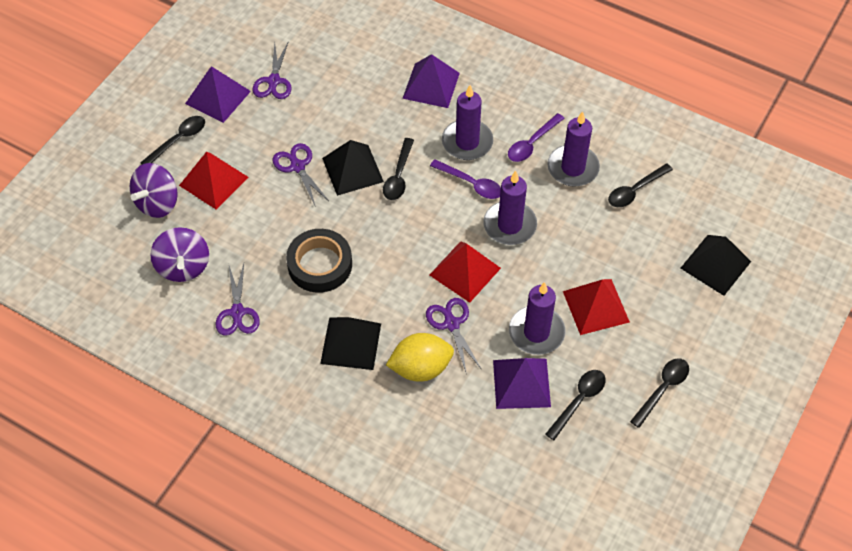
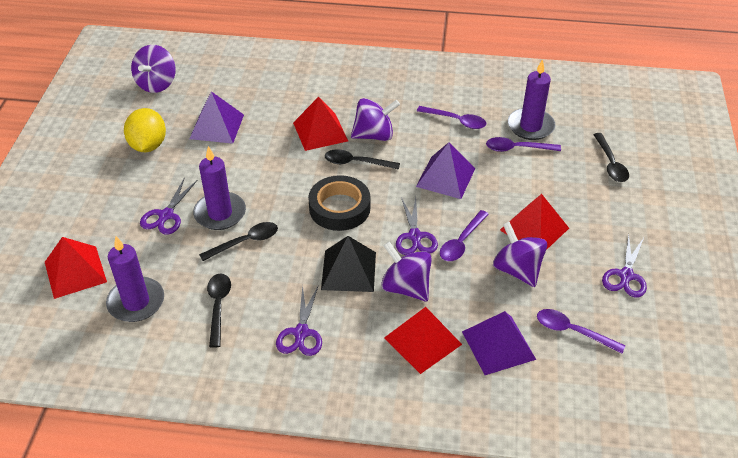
black pyramid: 3 -> 1
black spoon: 5 -> 4
purple candle: 4 -> 3
purple spinning top: 2 -> 4
purple spoon: 2 -> 4
red pyramid: 3 -> 4

